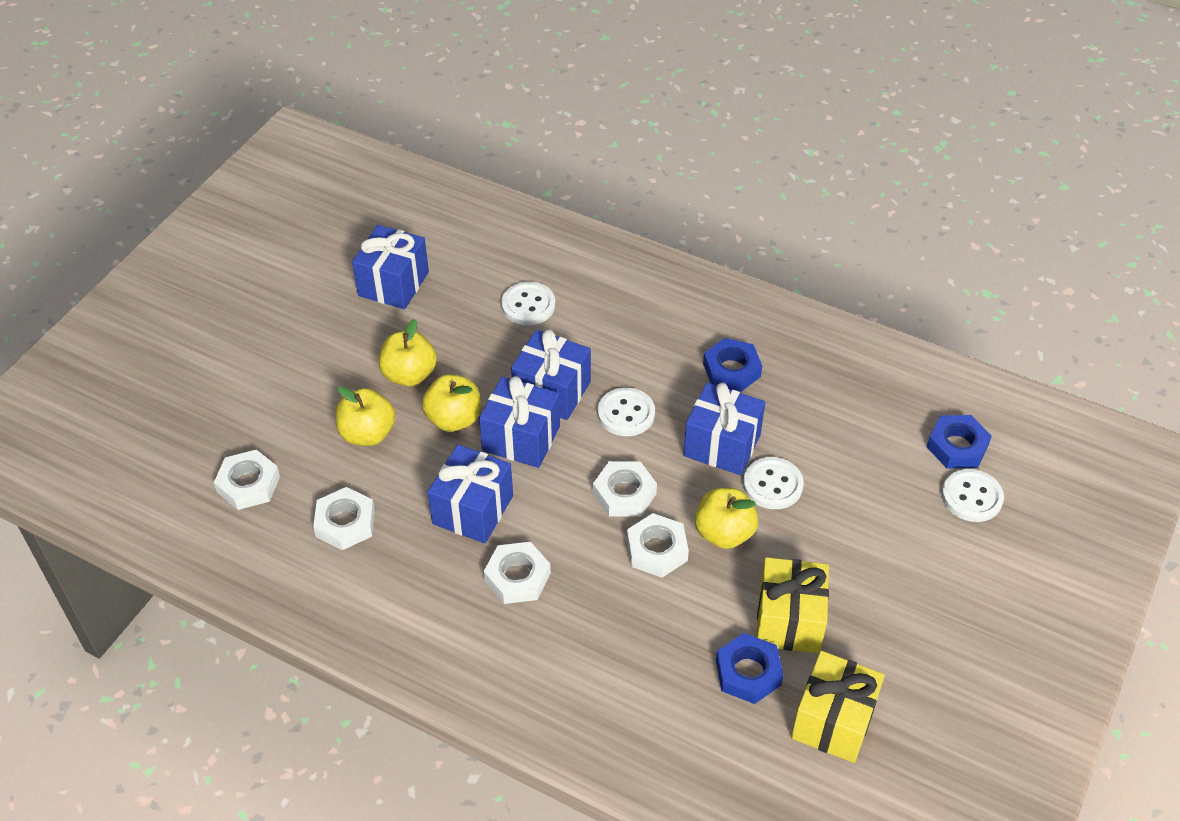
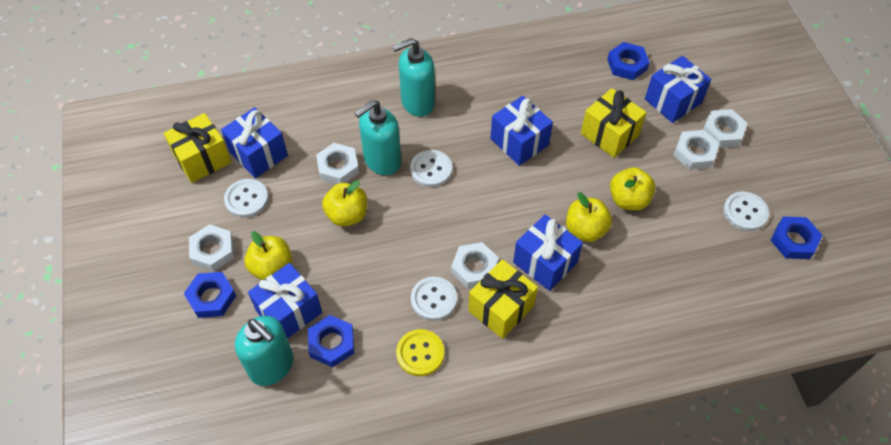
blue nut: 3 -> 4
turquoise soap dispenser: 0 -> 3
yellow button: 0 -> 1
yellow gift: 2 -> 3

